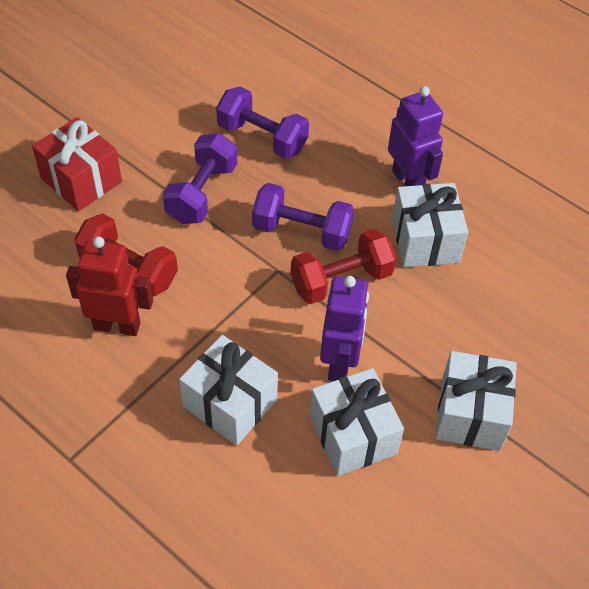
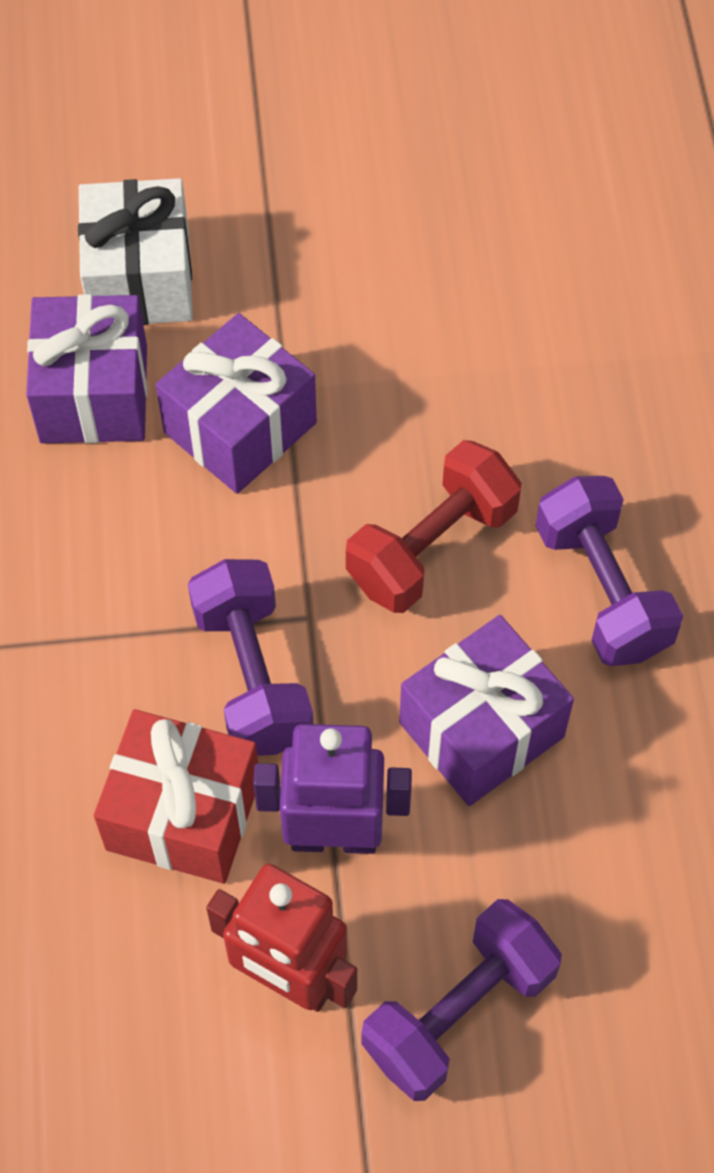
purple gift: 0 -> 3
purple robot: 2 -> 1
red dumbbell: 2 -> 1
white gift: 4 -> 1

